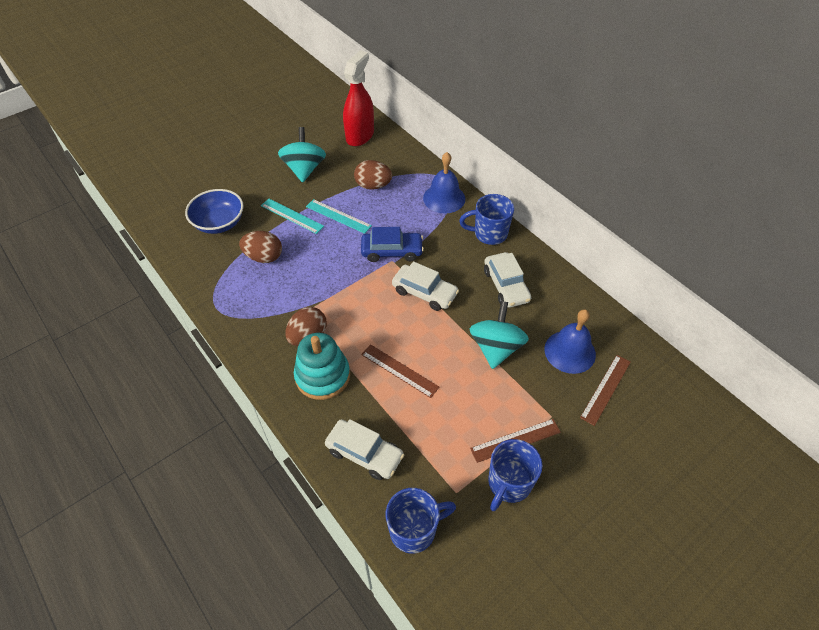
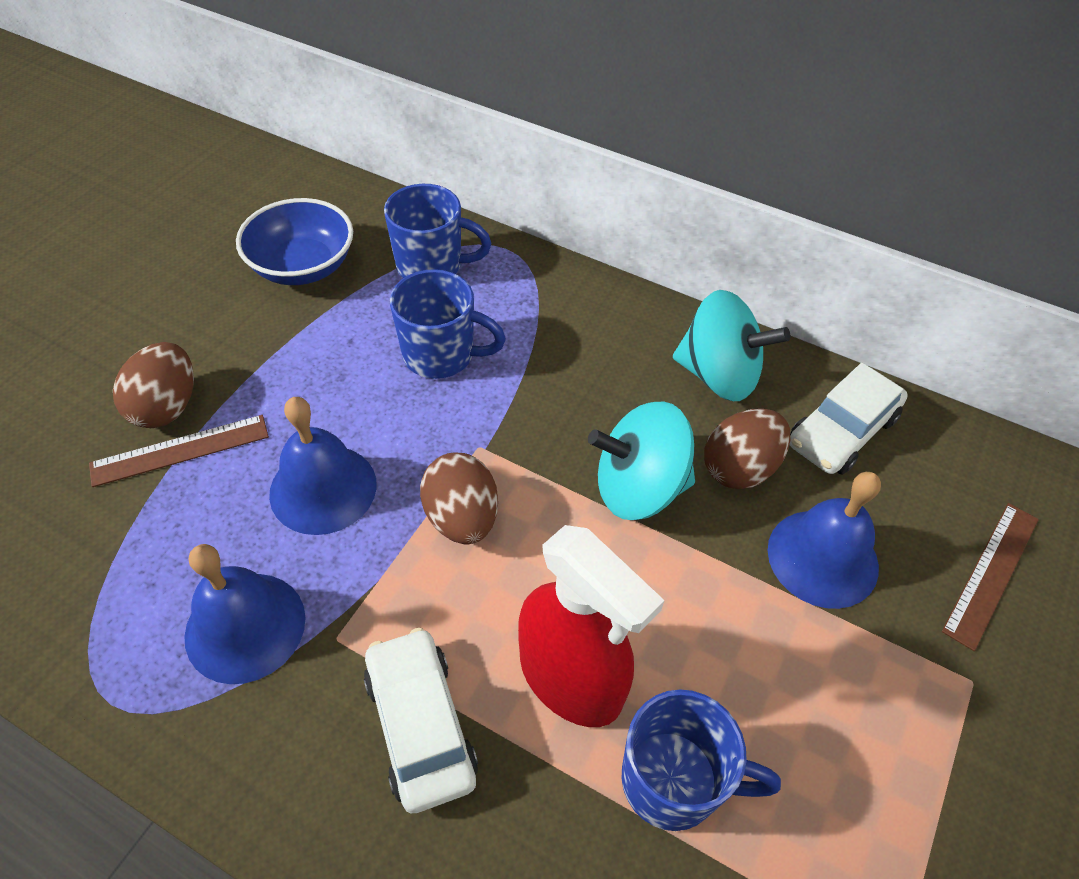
blue bell: 2 -> 3
blue car: 1 -> 0
brown ruler: 3 -> 2
turquoise ruler: 2 -> 0
turquoise stacking toy: 1 -> 0
white car: 3 -> 2

